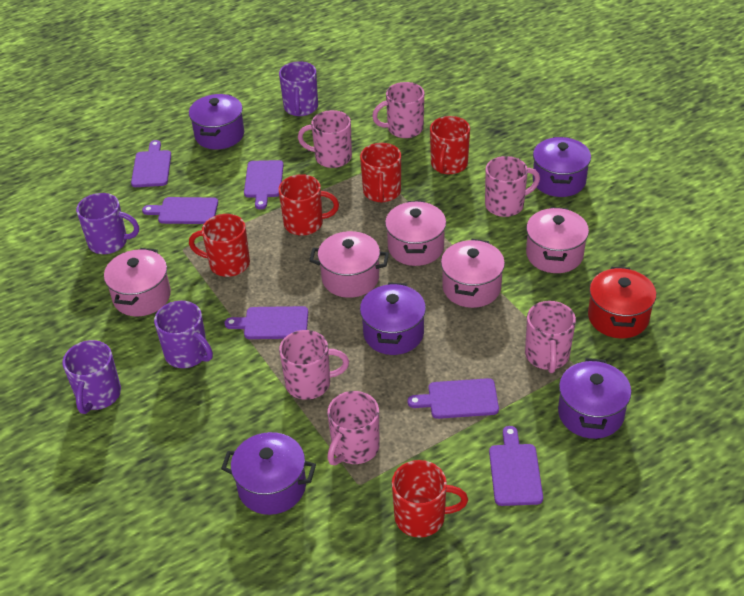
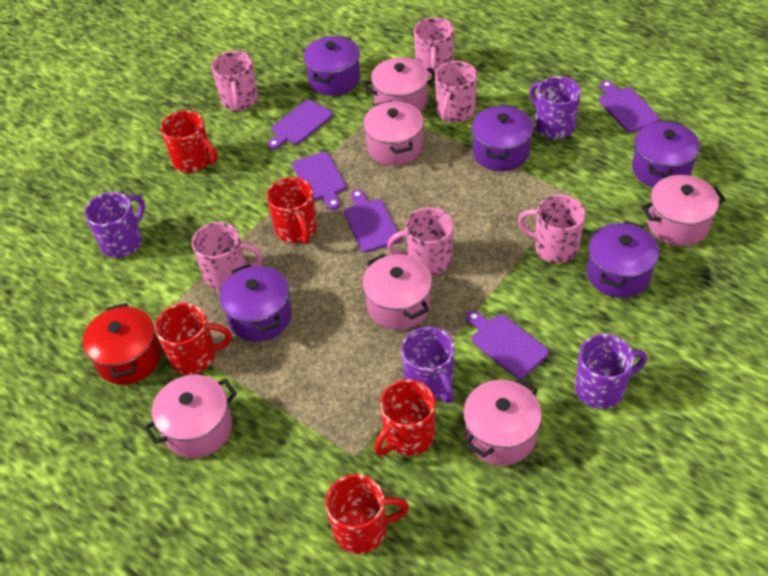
pink pot: 5 -> 6
purple cutting board: 6 -> 5

